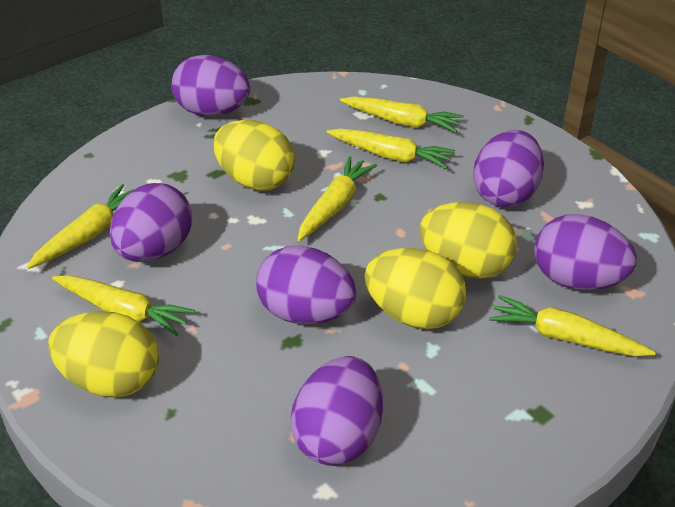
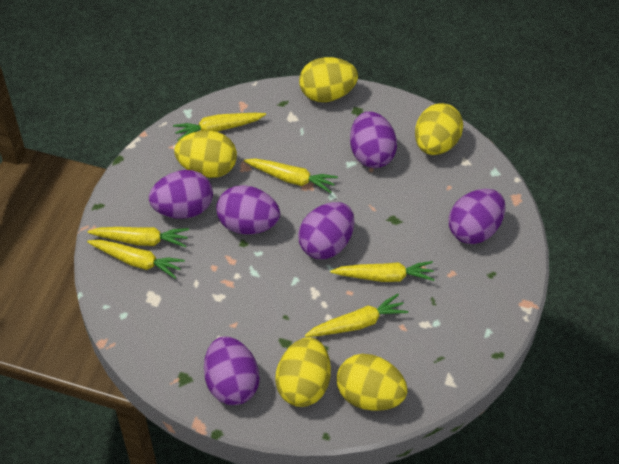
yellow egg: 4 -> 5

